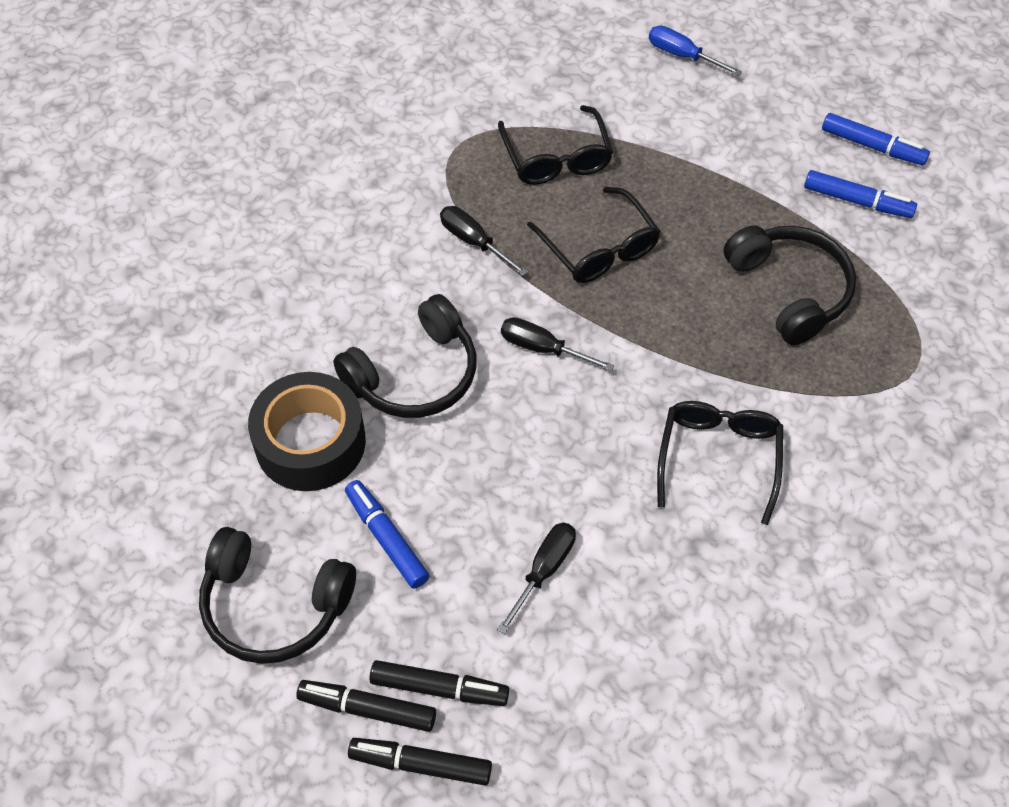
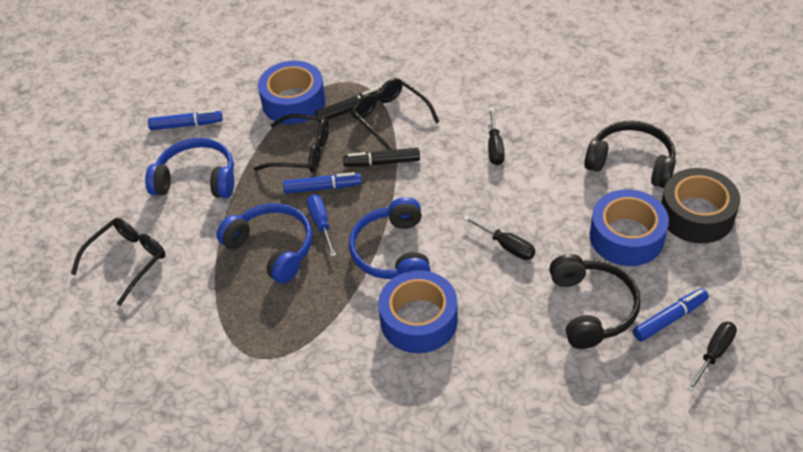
black headphones: 3 -> 2
black marker: 3 -> 2
blue headphones: 0 -> 3
blue tape: 0 -> 3

